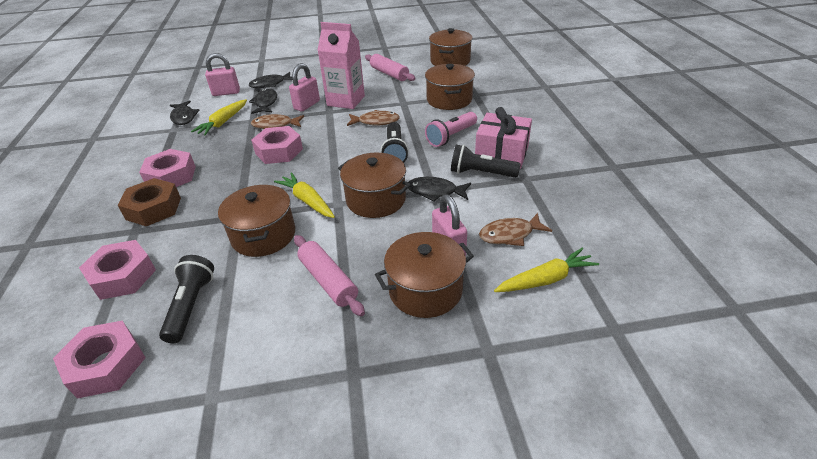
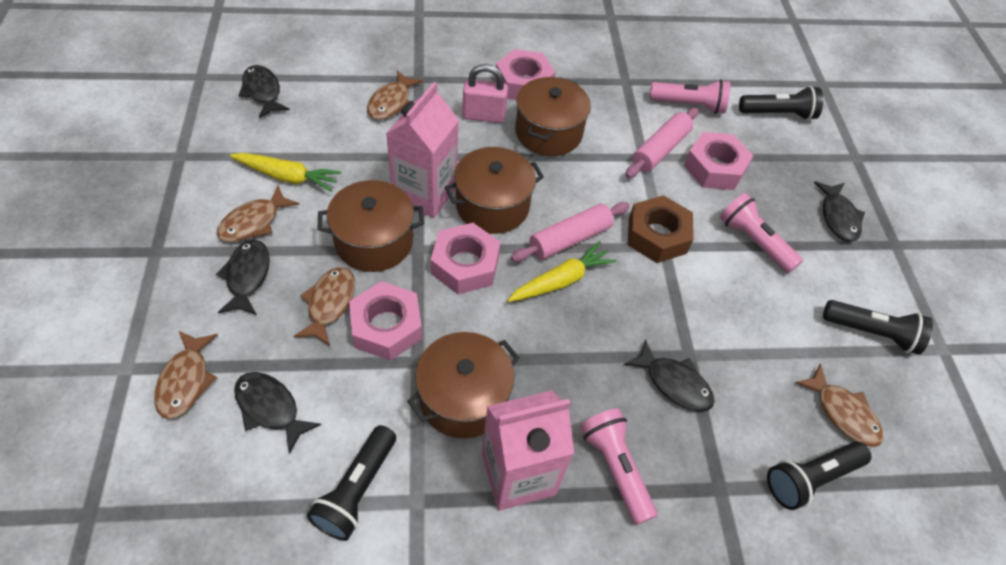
black fish: 4 -> 5
black flashlight: 3 -> 4
brown fish: 3 -> 5
brown pot: 5 -> 4
pink carton: 1 -> 2
pink flashlight: 1 -> 3
pink gift: 1 -> 0
pink padlock: 3 -> 1
yellow carrot: 3 -> 2

